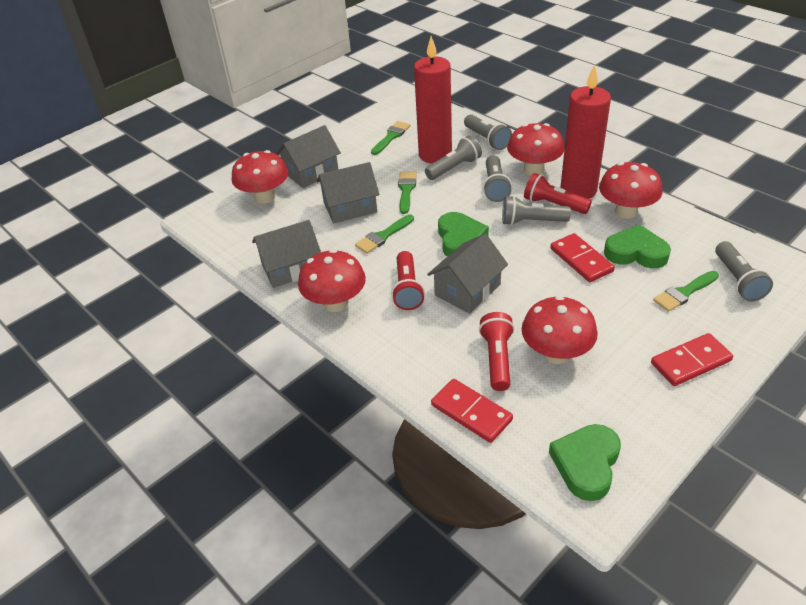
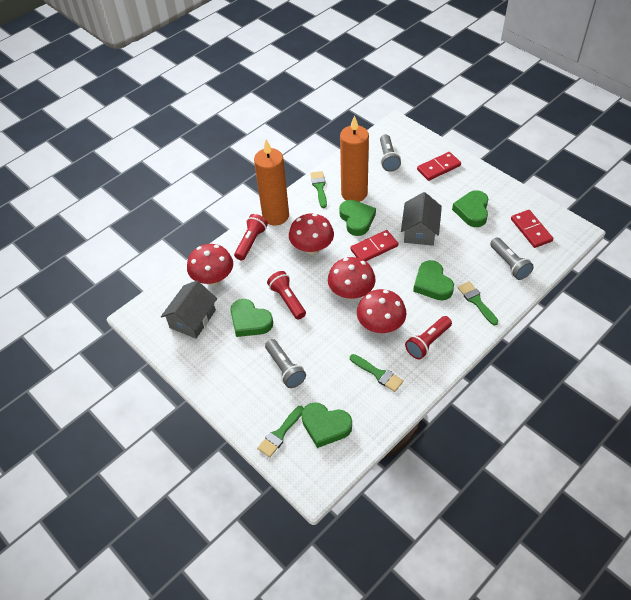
green heart: 3 -> 5
grey flashlight: 5 -> 3
grey house: 4 -> 2
orange candle: 0 -> 2
red candle: 2 -> 0
red mushroom: 5 -> 4

